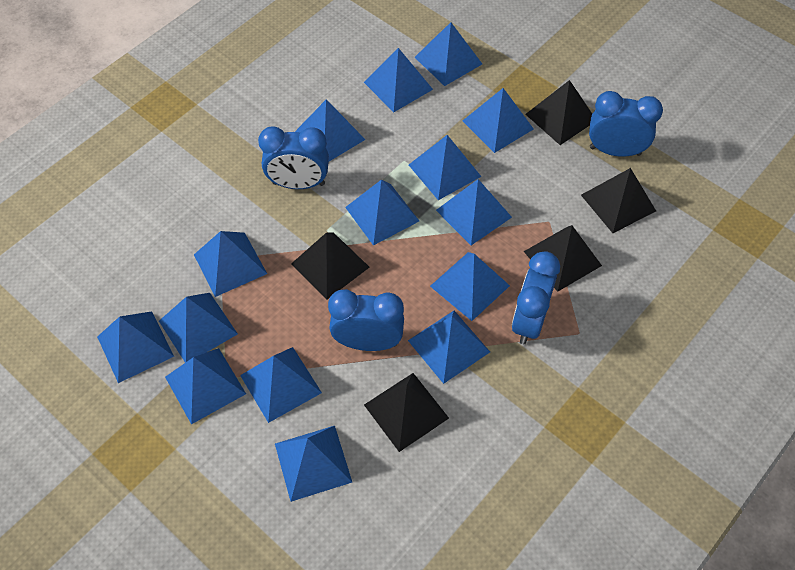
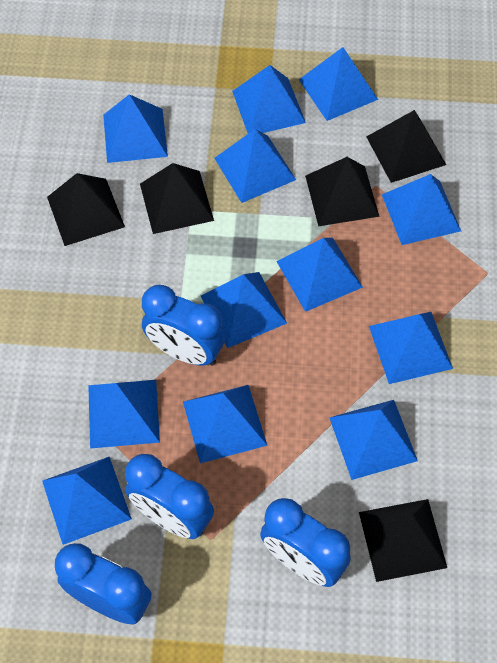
blue pyramid: 15 -> 12

